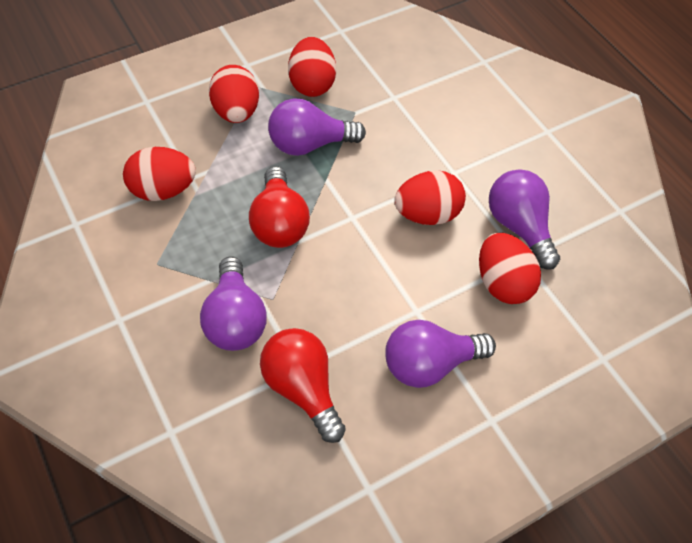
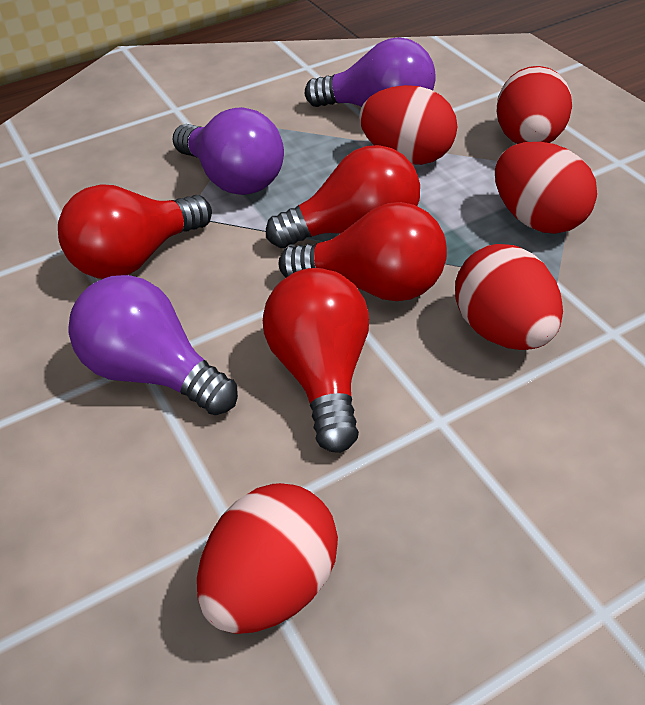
purple light bulb: 4 -> 3
red light bulb: 2 -> 4

